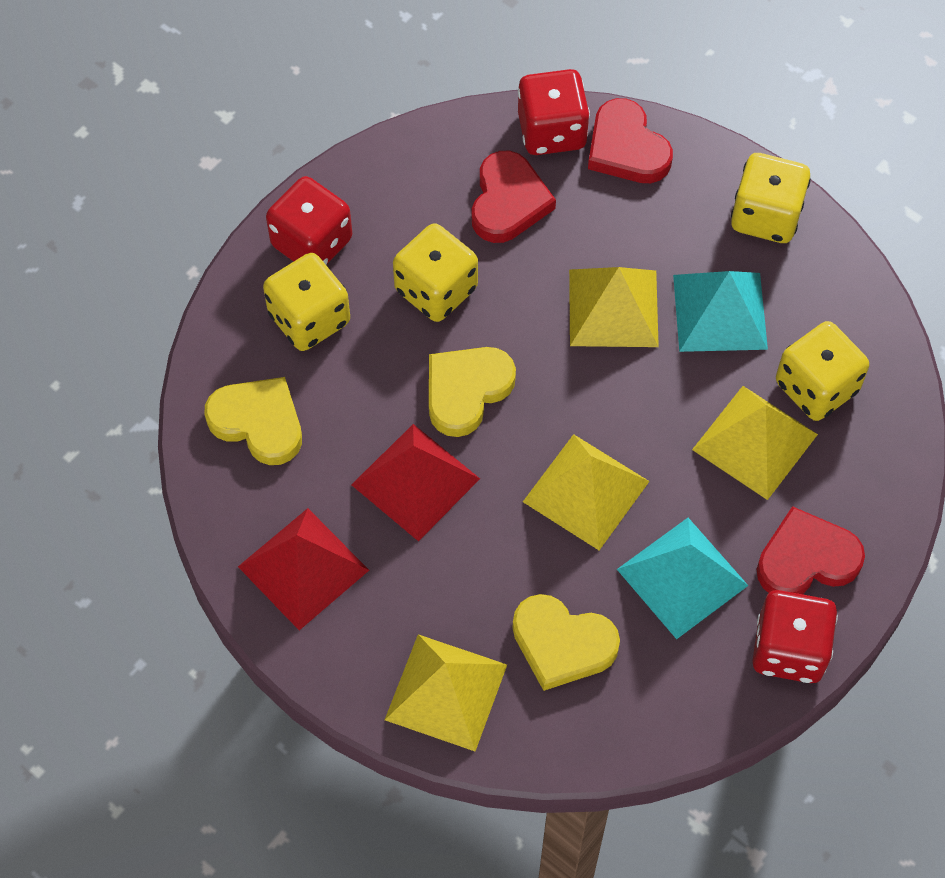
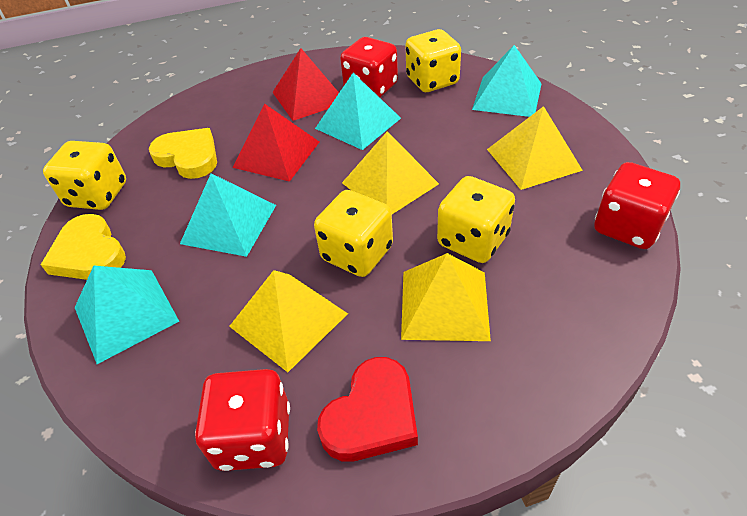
red heart: 3 -> 1
turquoise pyramid: 2 -> 4
yellow heart: 3 -> 2

